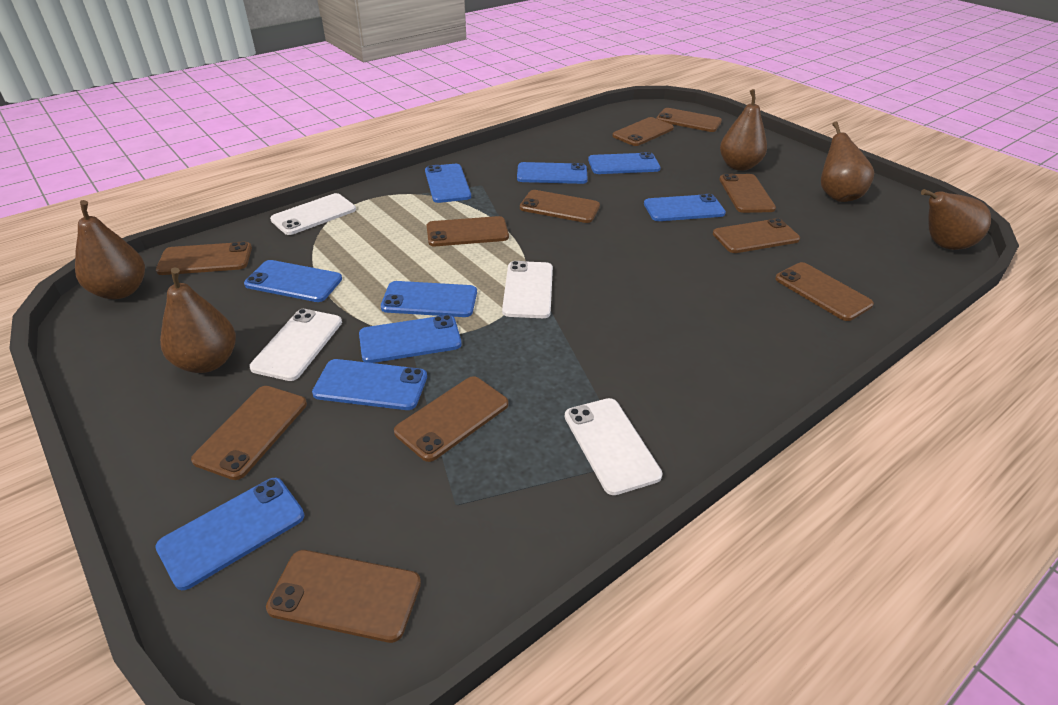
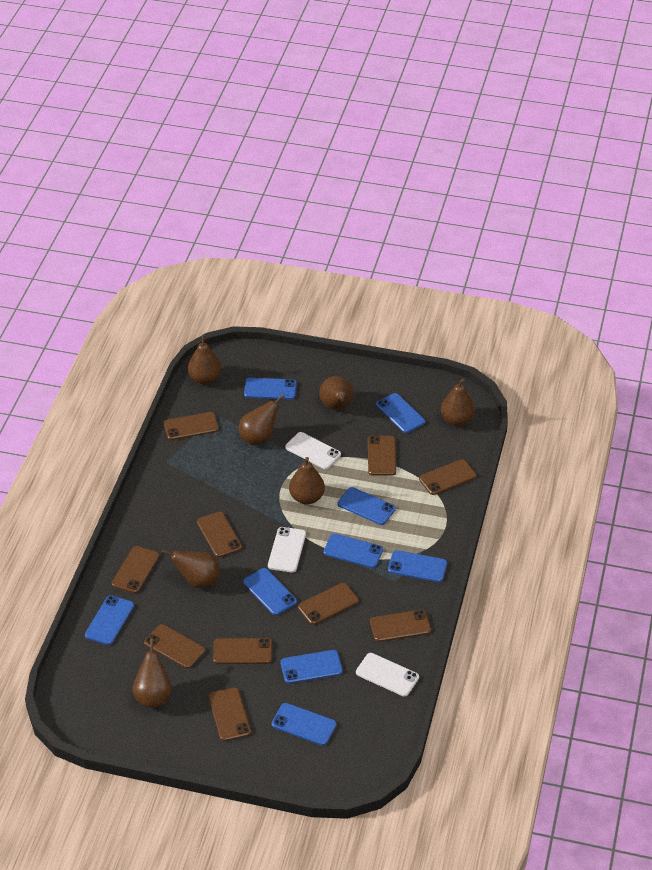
brown pear: 5 -> 7
brown phone: 11 -> 10
white phone: 4 -> 3

